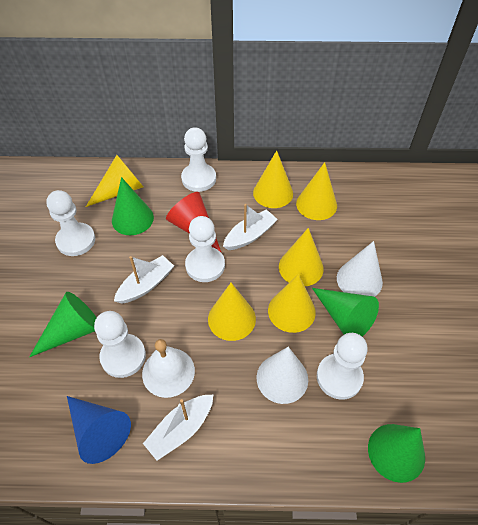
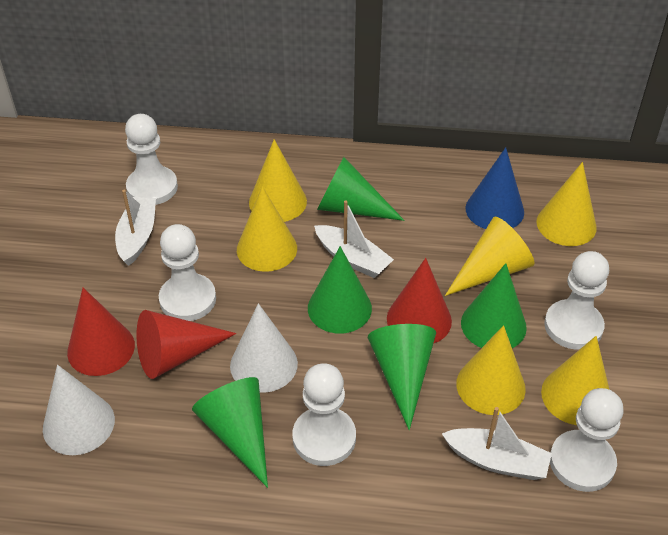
green cone: 4 -> 5
red cone: 1 -> 3
white bell: 1 -> 0

